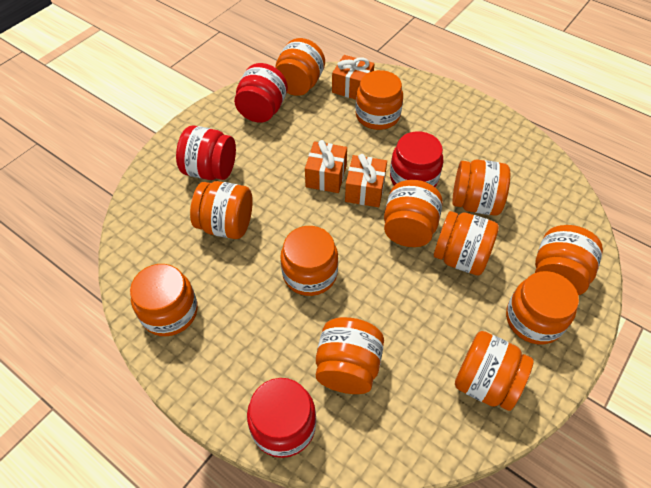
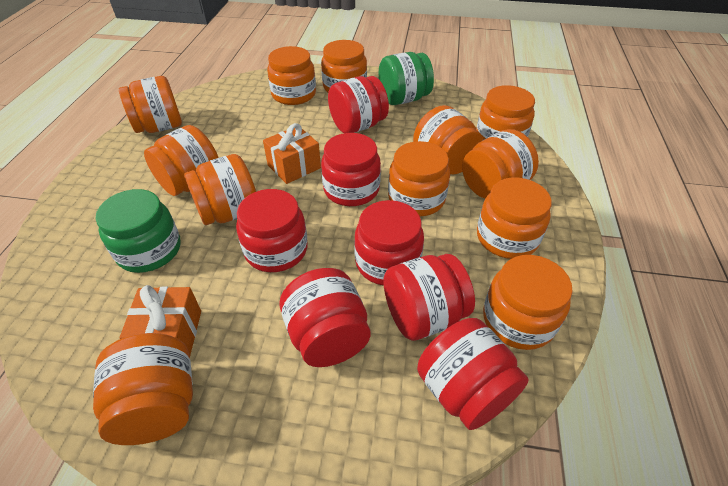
green jar: 0 -> 2
orange gift: 3 -> 2
red jar: 4 -> 7

